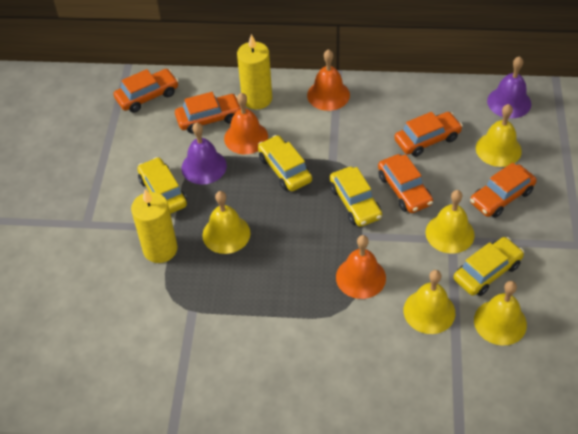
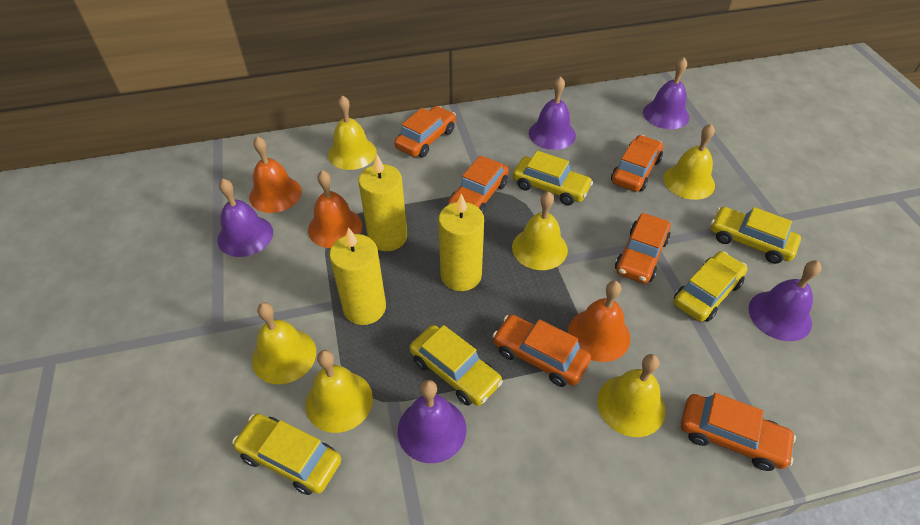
orange car: 5 -> 6
purple bell: 2 -> 5
yellow bell: 5 -> 6
yellow candle: 2 -> 3
yellow car: 4 -> 5

